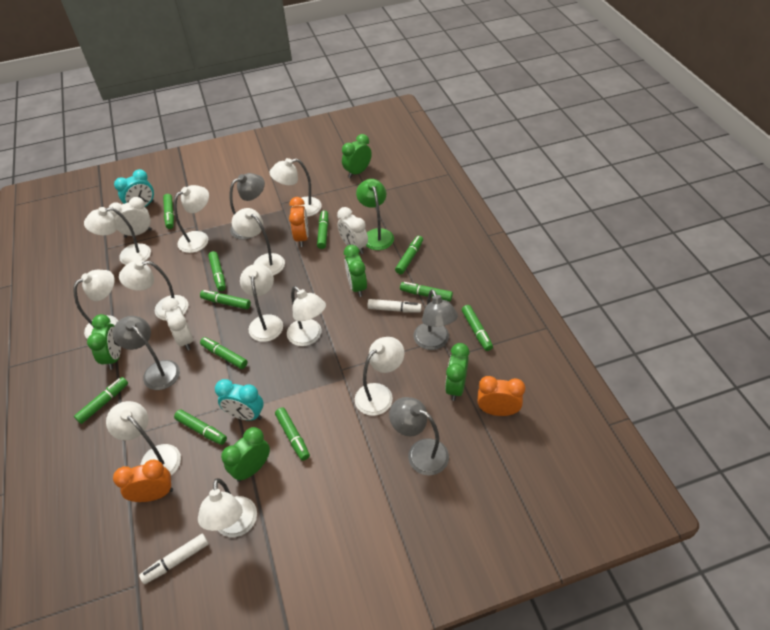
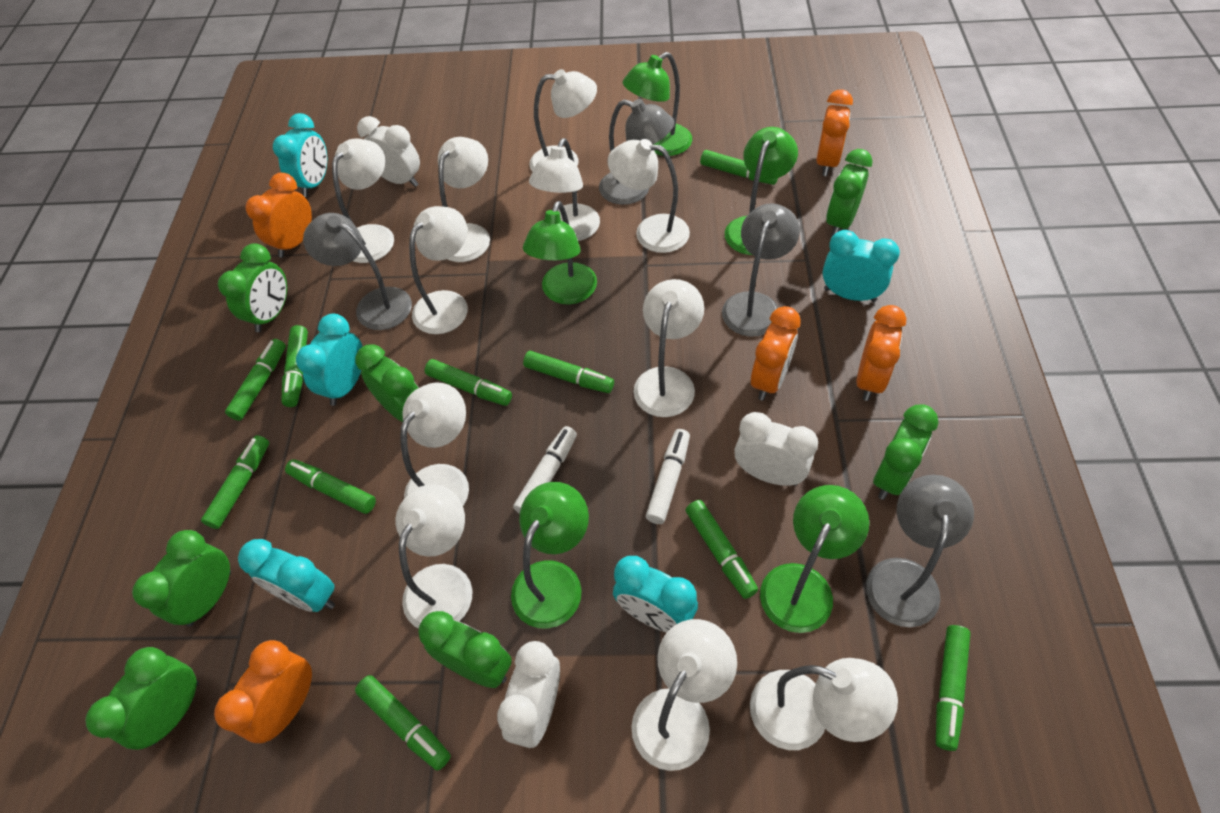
green clock: 5 -> 7
green lamp: 1 -> 5
green marker: 11 -> 10
orange clock: 3 -> 5
turquoise clock: 2 -> 5

